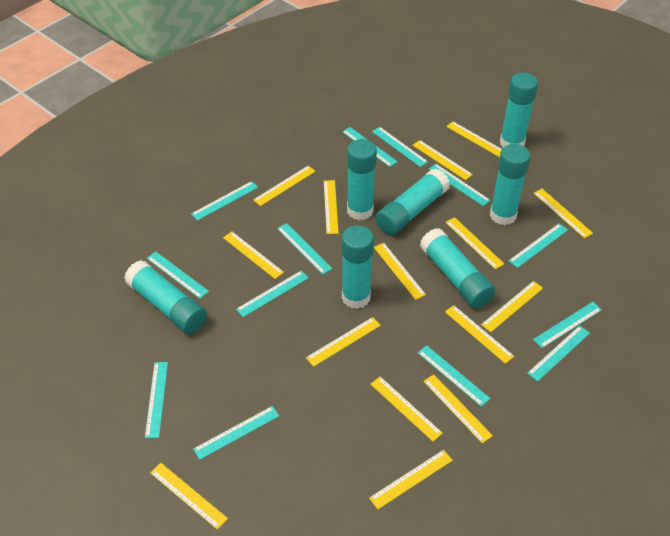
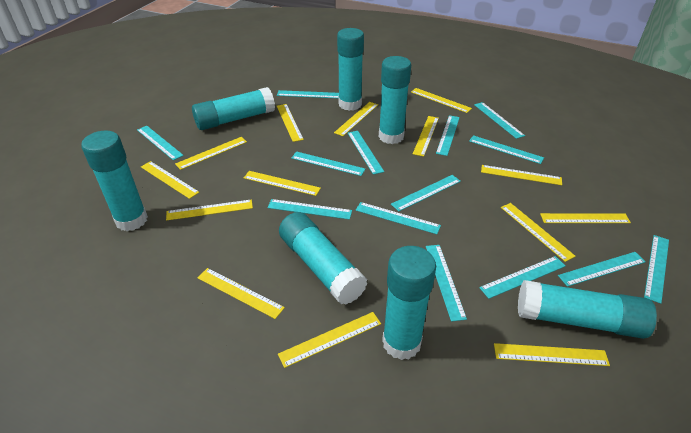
turquoise ruler: 13 -> 14
yellow ruler: 15 -> 14

